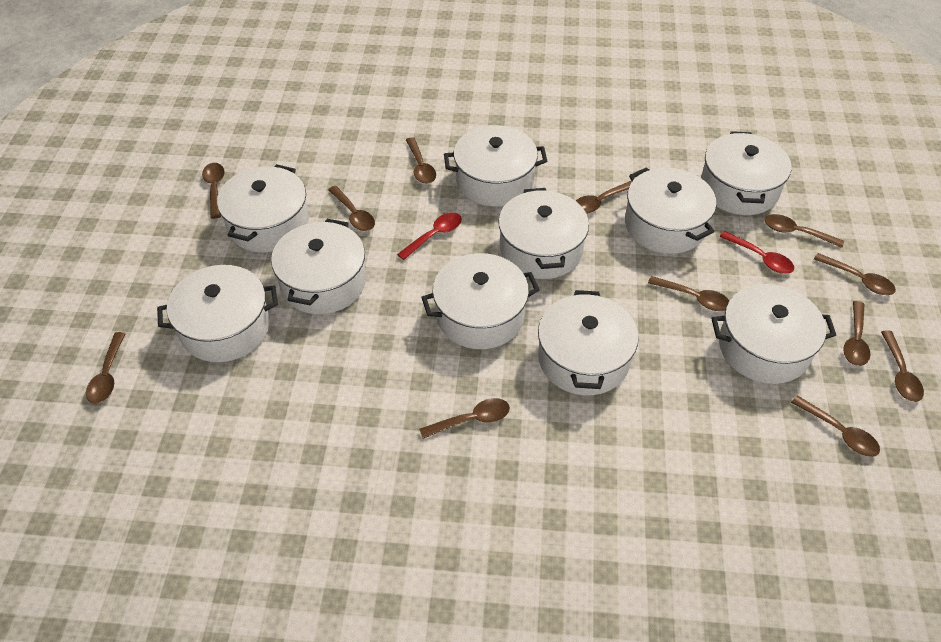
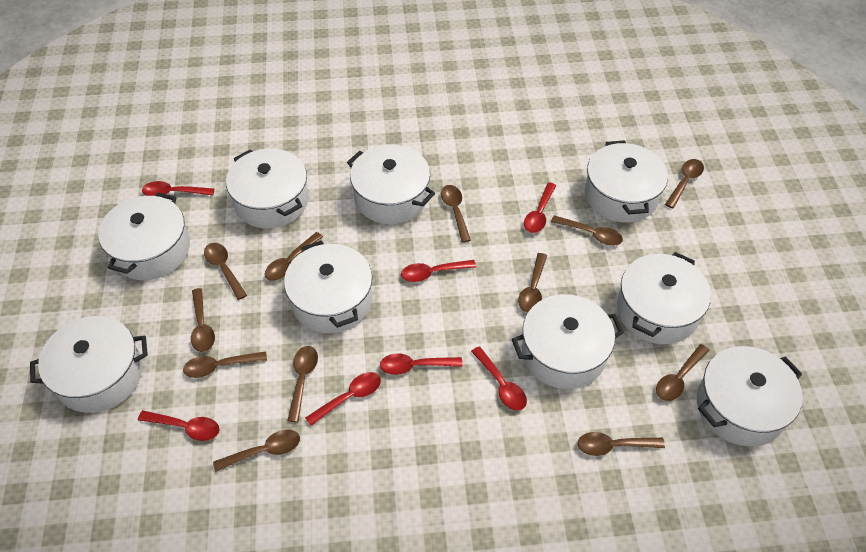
red spoon: 2 -> 7
white pot: 10 -> 9

